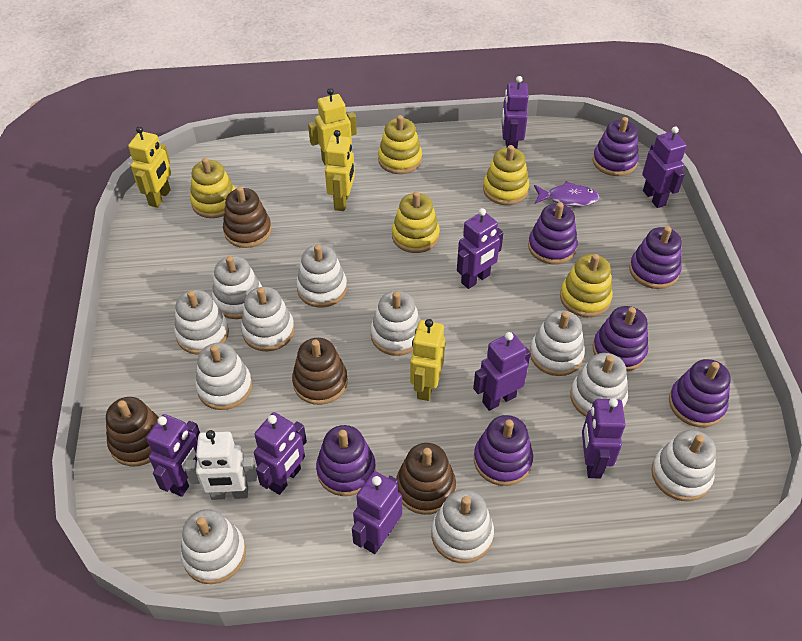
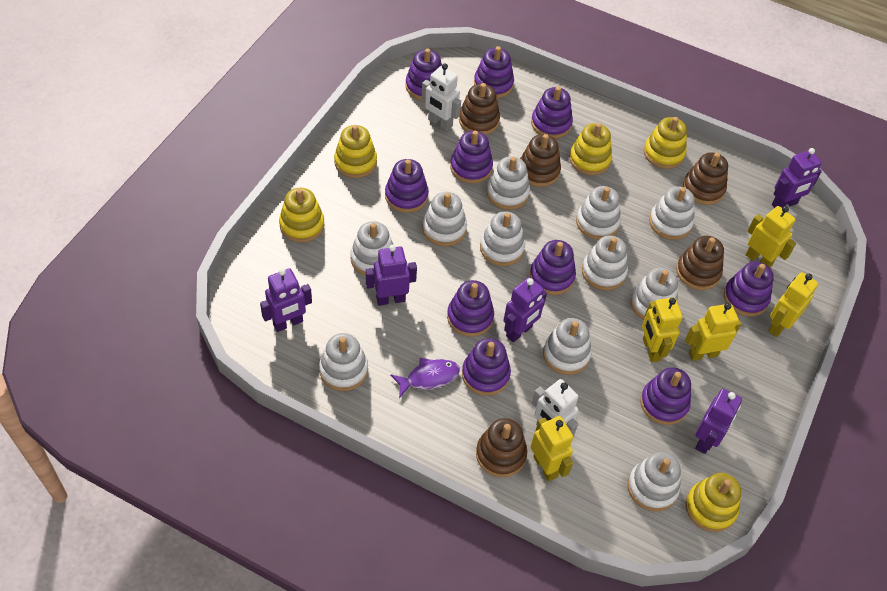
brown stacking toy: 4 -> 5
purple robot: 8 -> 5
purple stacking toy: 7 -> 10
white robot: 1 -> 2
yellow robot: 4 -> 5

